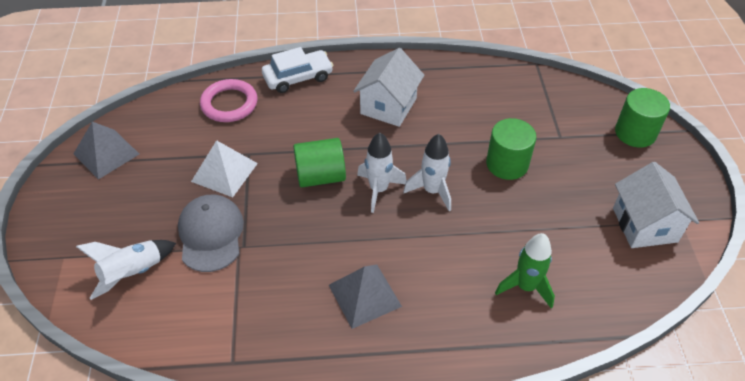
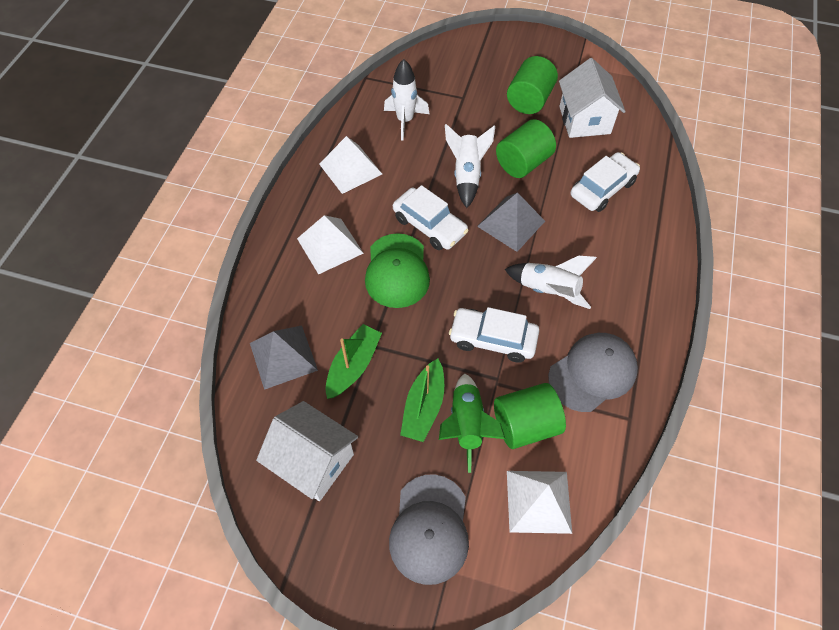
green boat: 0 -> 2
green cap: 0 -> 1
grey cap: 1 -> 2
pink ring: 1 -> 0
white car: 1 -> 3
white pyramid: 1 -> 3

